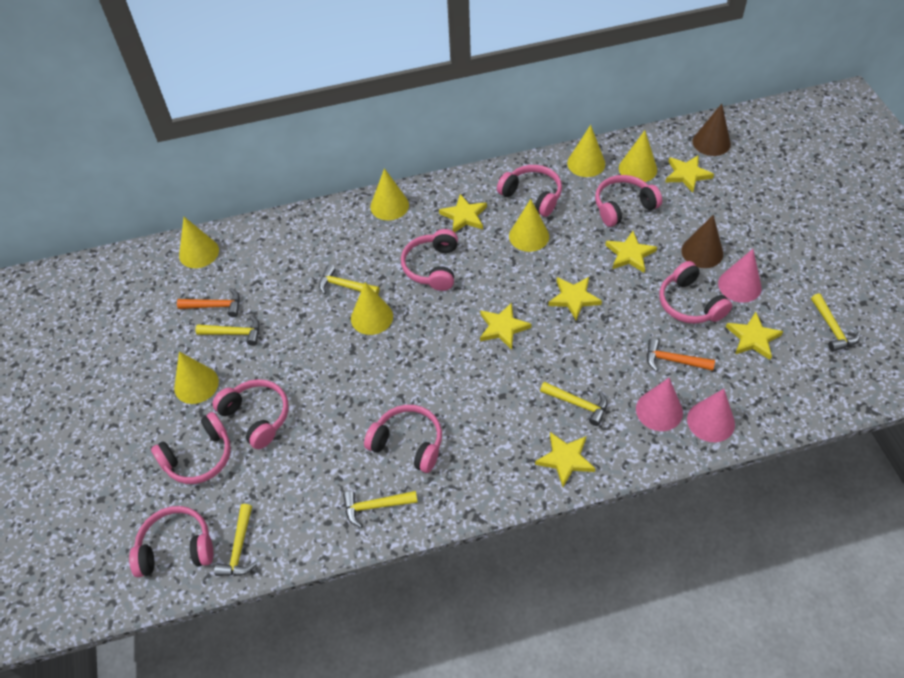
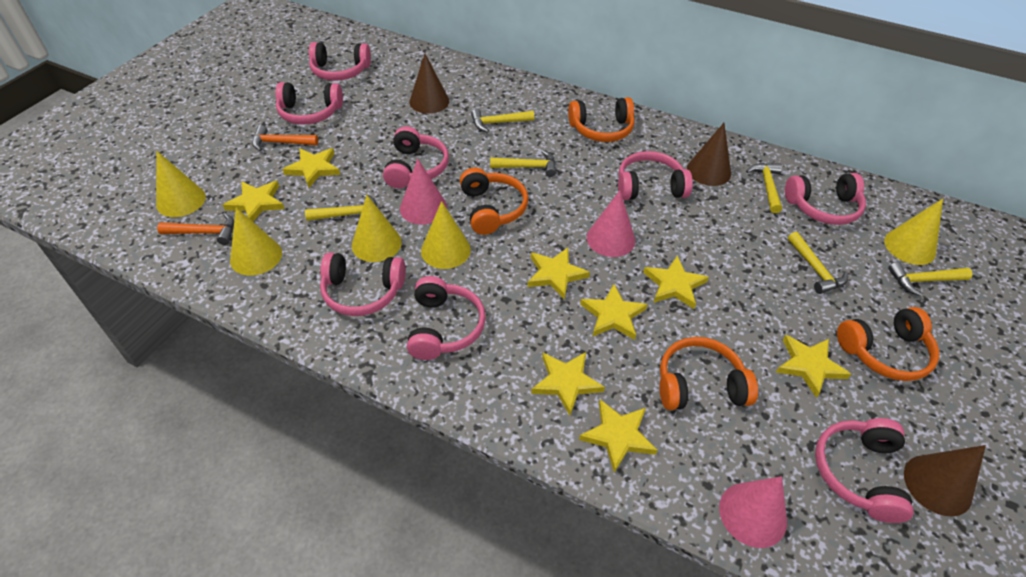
brown cone: 2 -> 3
orange headphones: 0 -> 4
yellow cone: 7 -> 5
yellow star: 7 -> 8

